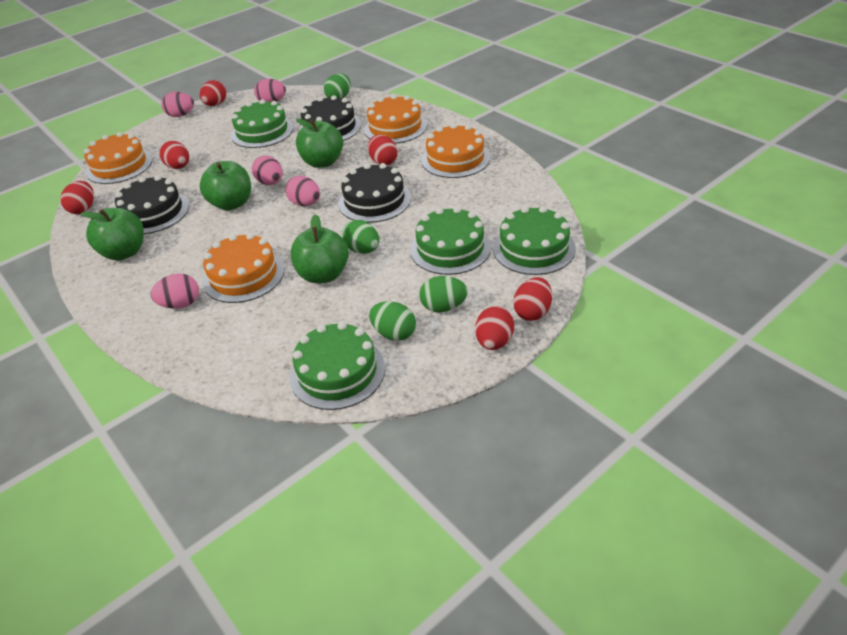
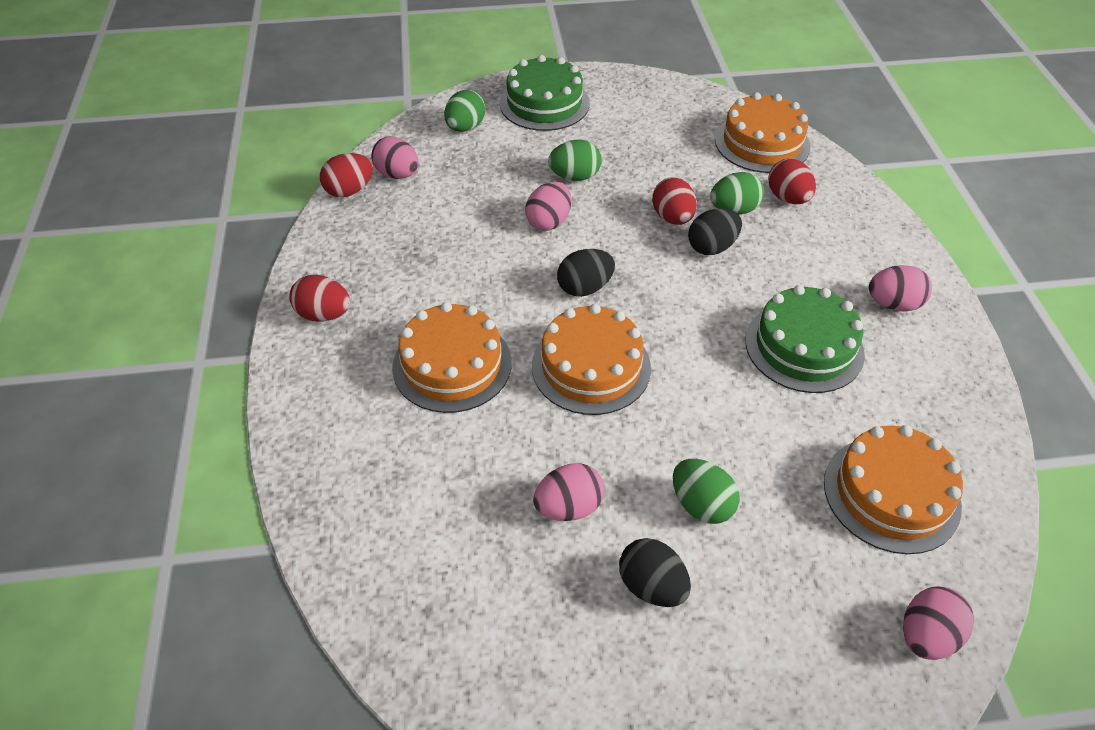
black cake: 3 -> 0
black egg: 0 -> 3
green apple: 4 -> 0
green cake: 4 -> 2
red egg: 6 -> 4

